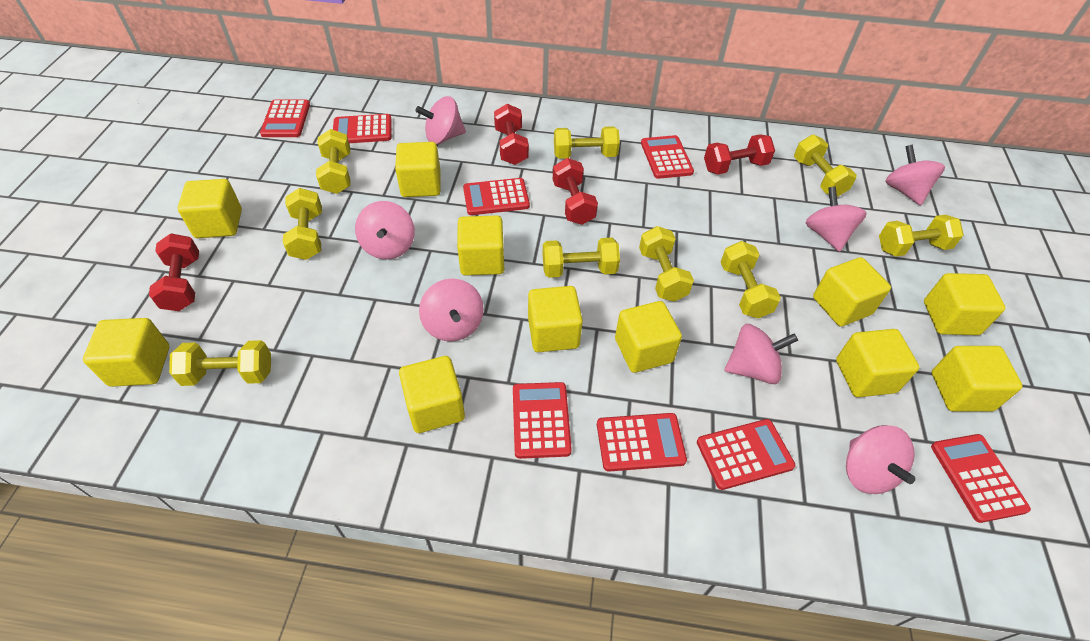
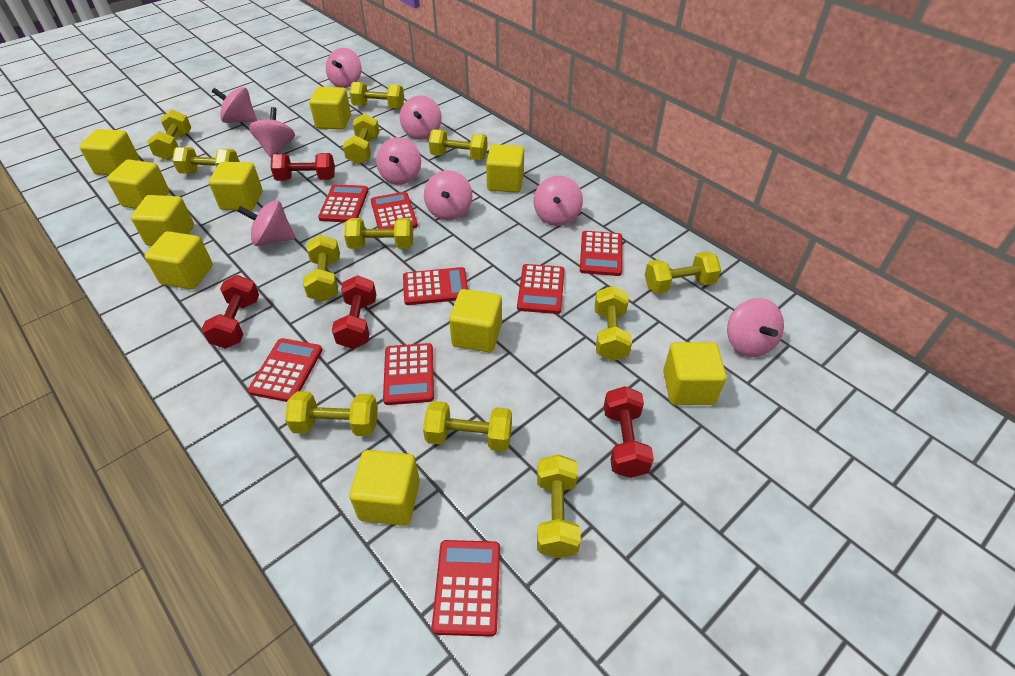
pink spinning top: 7 -> 9
yellow cube: 11 -> 10
yellow dumbbell: 9 -> 12

